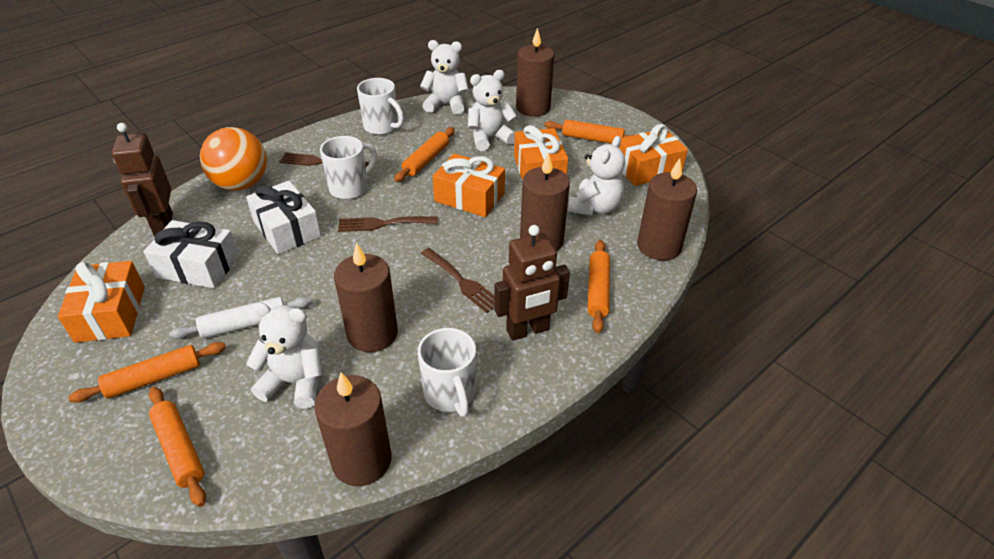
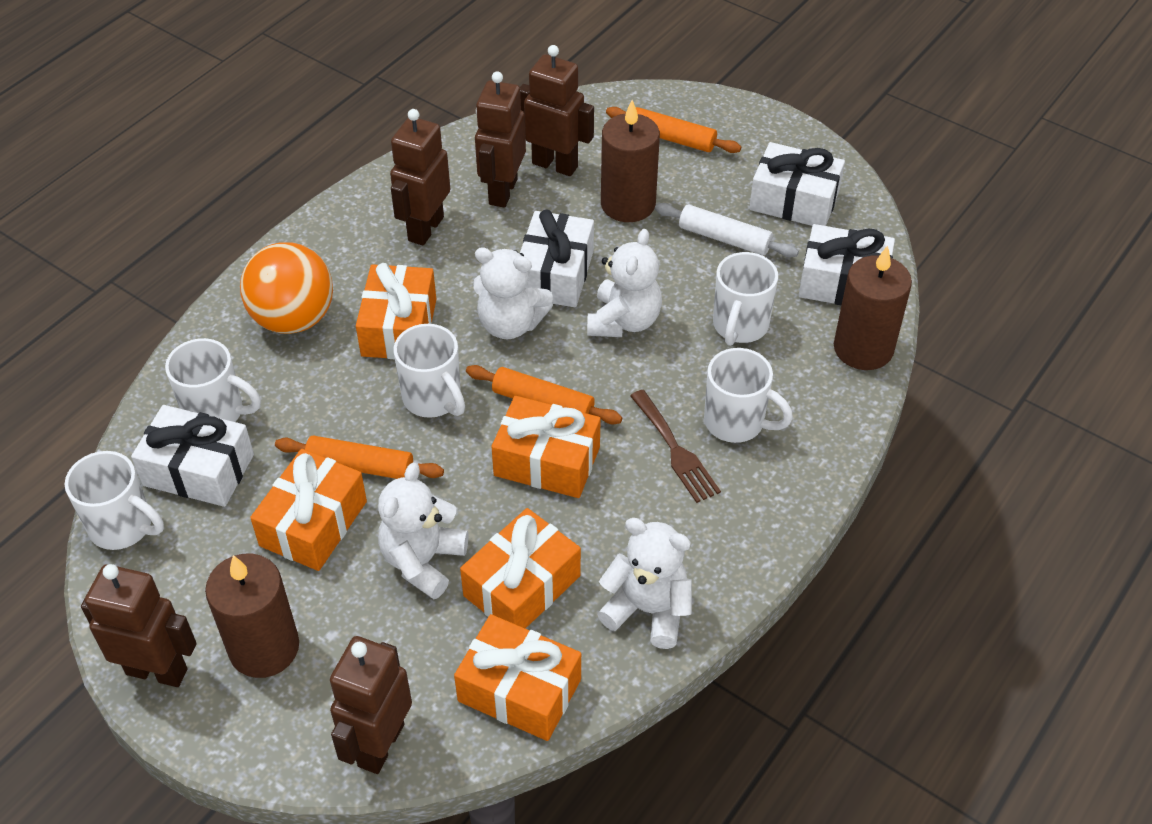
brown candle: 5 -> 3
brown fork: 3 -> 1
brown robot: 2 -> 5
orange gift: 4 -> 5
orange rolling pin: 5 -> 3
white gift: 2 -> 4
white mug: 3 -> 5

